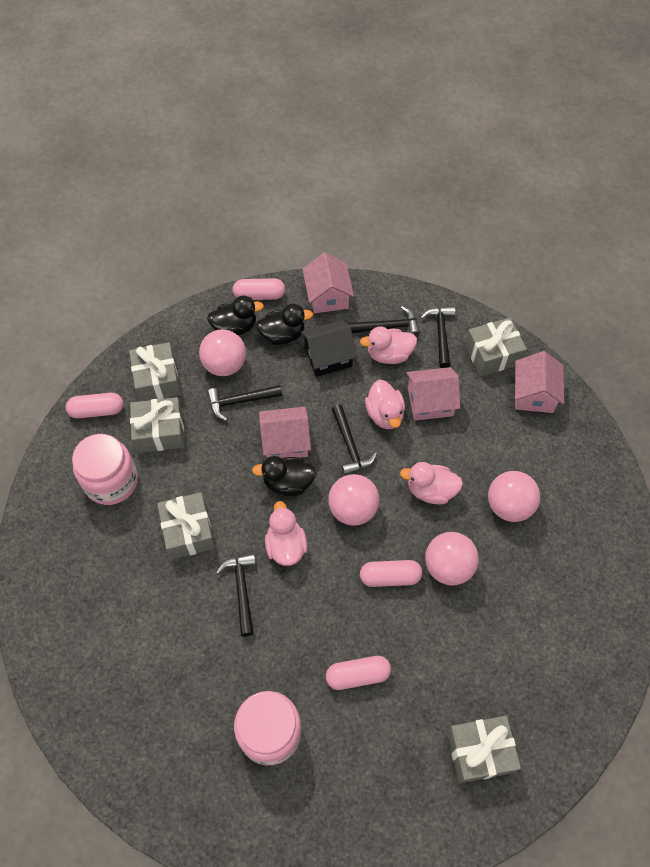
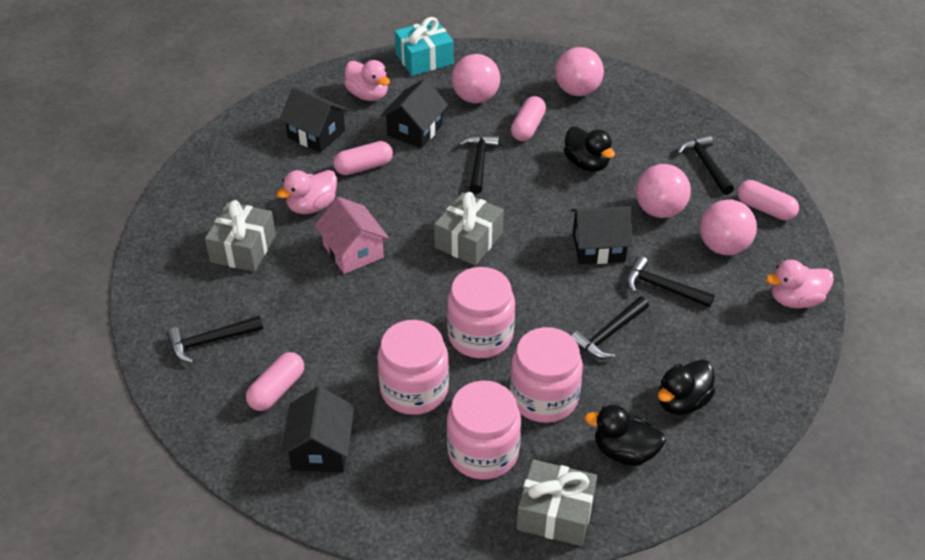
black house: 1 -> 4
grey gift: 5 -> 3
pink duck: 4 -> 3
pink house: 4 -> 1
pink jar: 2 -> 4
turquoise gift: 0 -> 1

